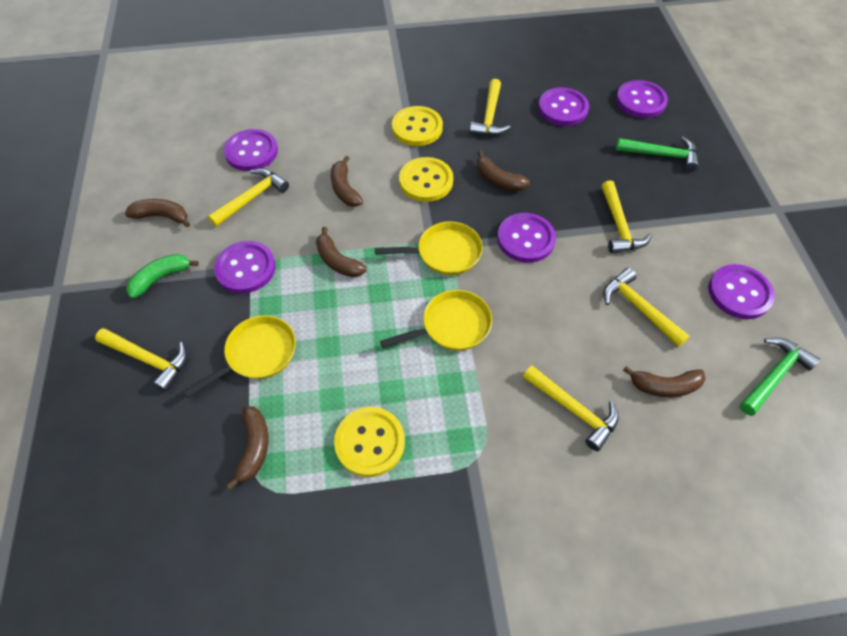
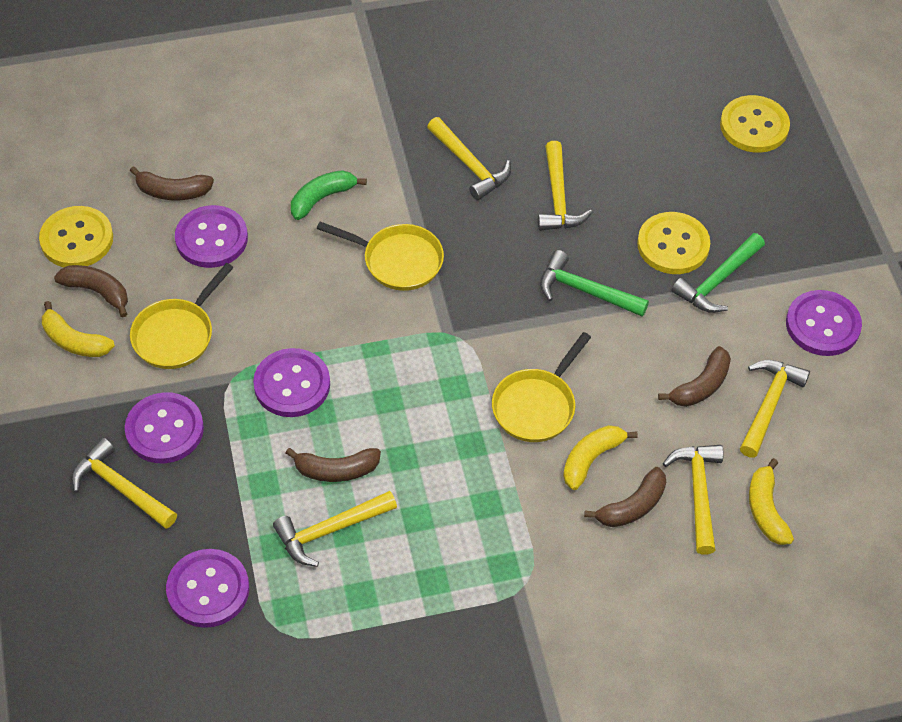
brown banana: 6 -> 5
purple button: 6 -> 5
yellow banana: 0 -> 3

